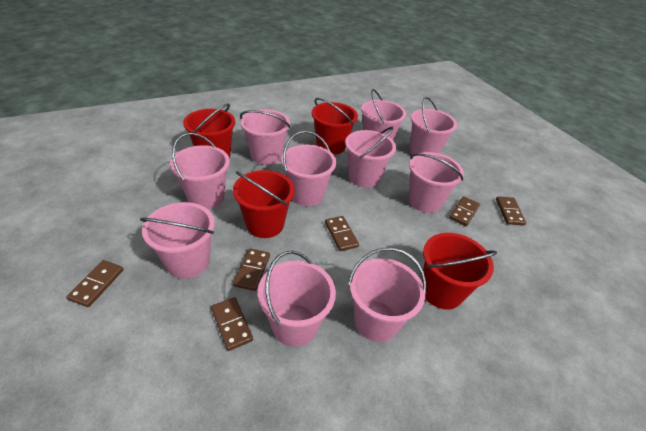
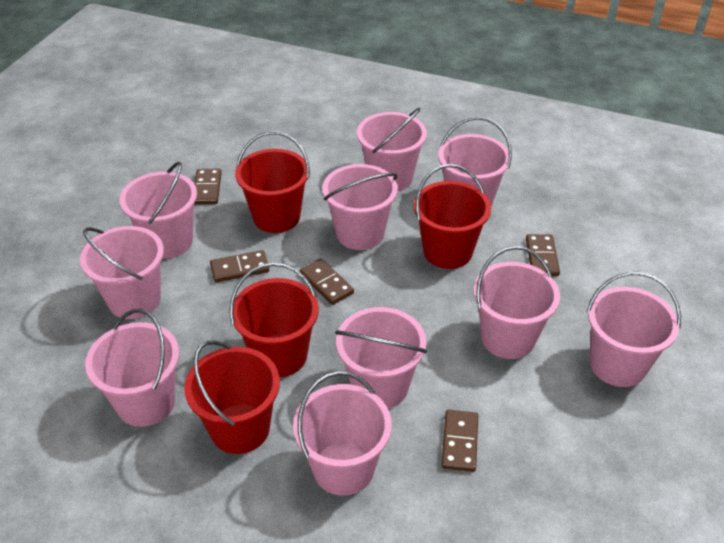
brown domino: 6 -> 5

